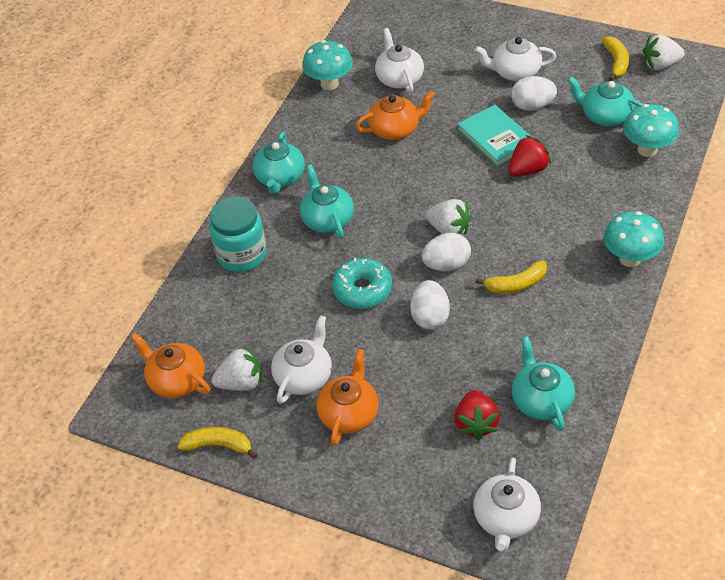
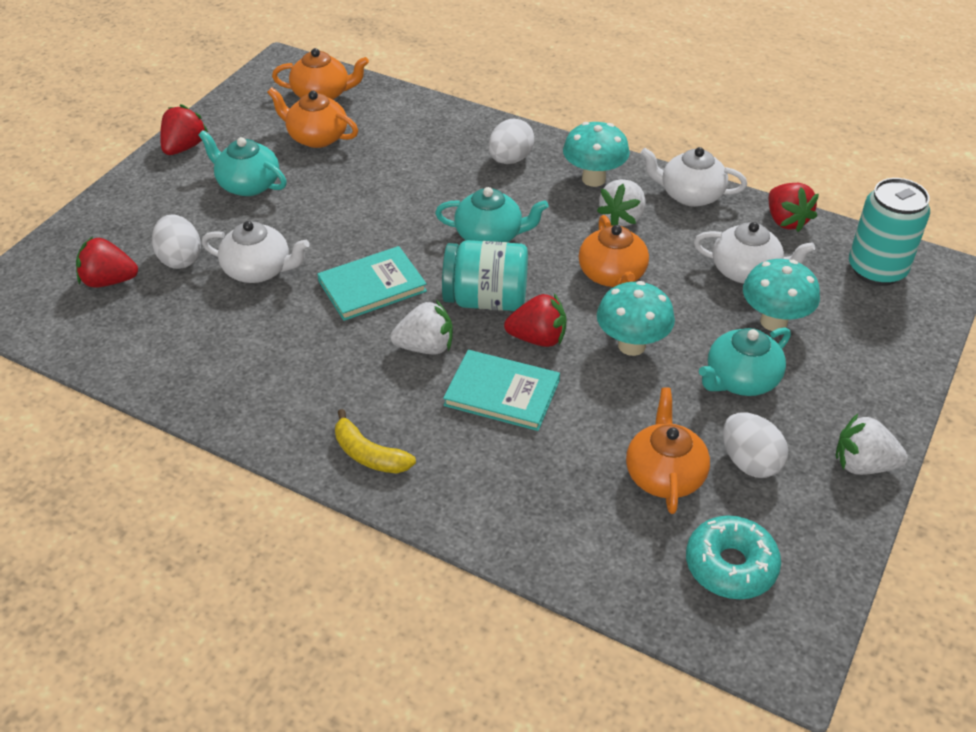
orange teapot: 3 -> 4
red strawberry: 2 -> 4
turquoise book: 1 -> 2
turquoise can: 0 -> 1
turquoise teapot: 4 -> 3
white teapot: 4 -> 3
yellow banana: 3 -> 1

